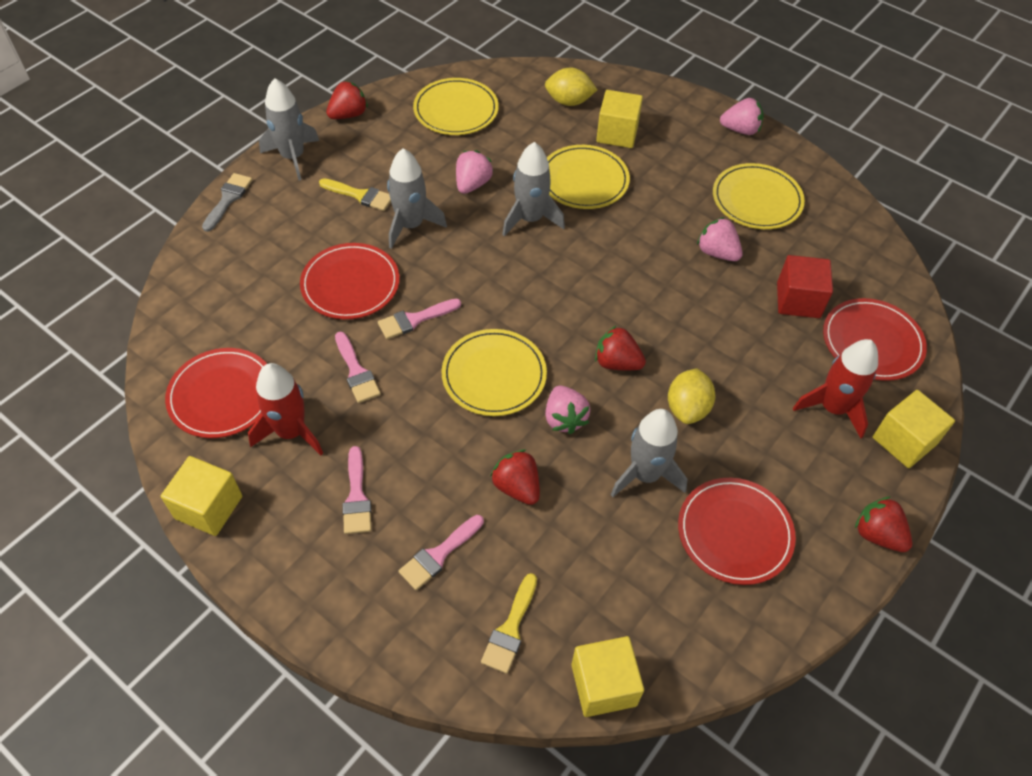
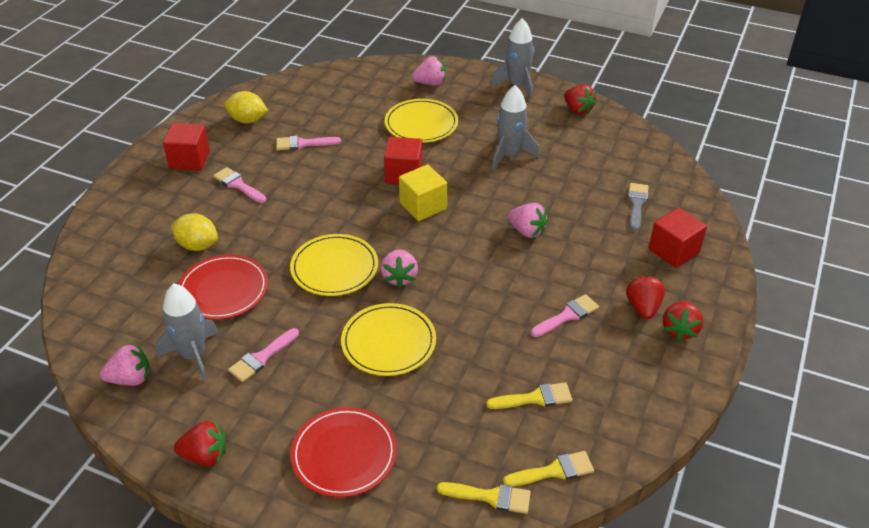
grey rocket: 4 -> 3
red cube: 1 -> 3
red plate: 4 -> 2
red rocket: 2 -> 0
yellow brush: 2 -> 3
yellow cube: 4 -> 1
yellow plate: 4 -> 3

